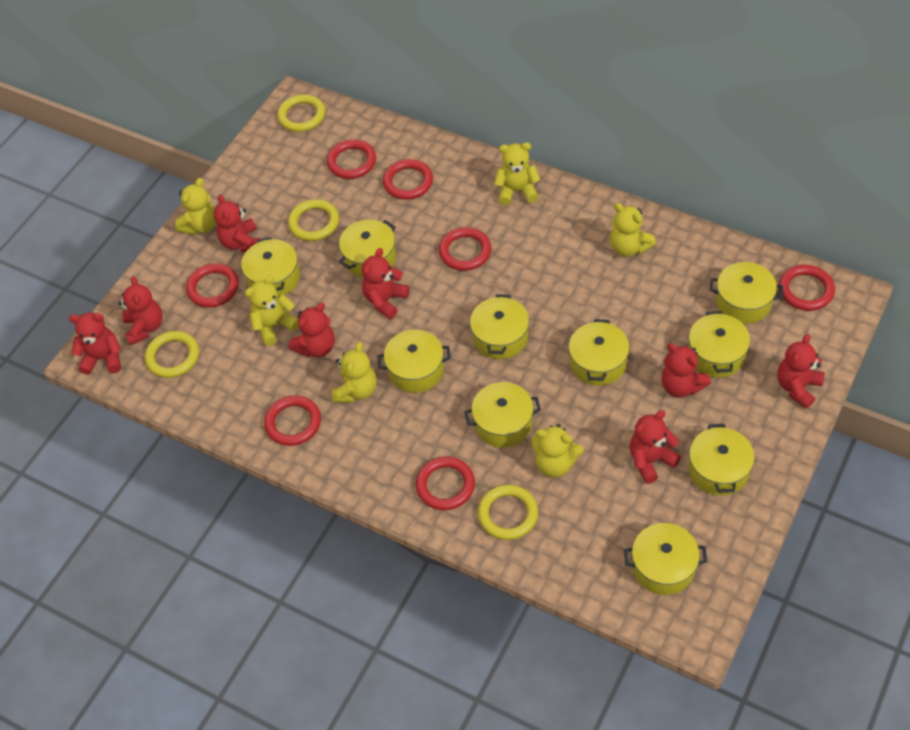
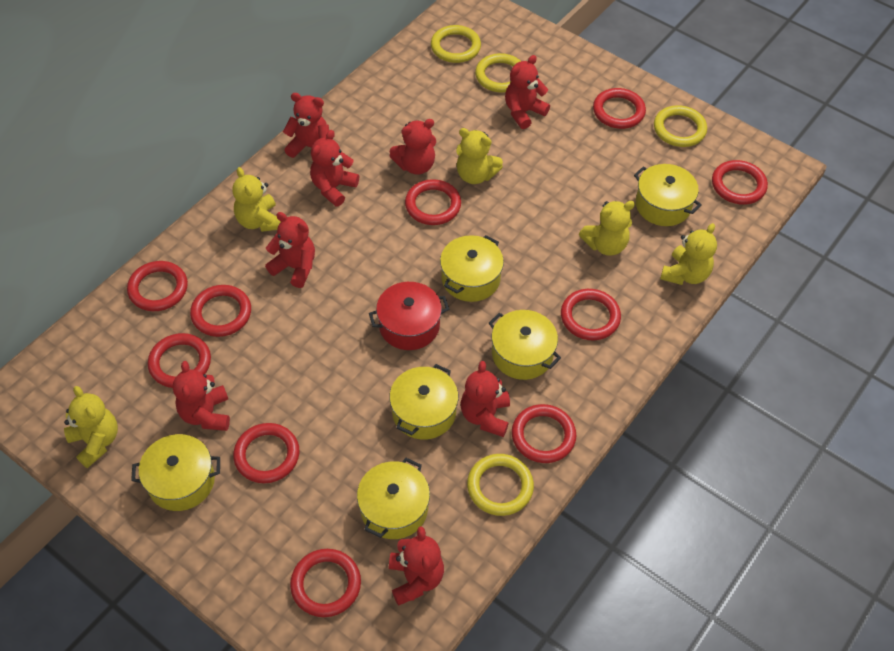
red pot: 0 -> 1
red ring: 7 -> 10
yellow pot: 10 -> 6
yellow teddy bear: 6 -> 5

